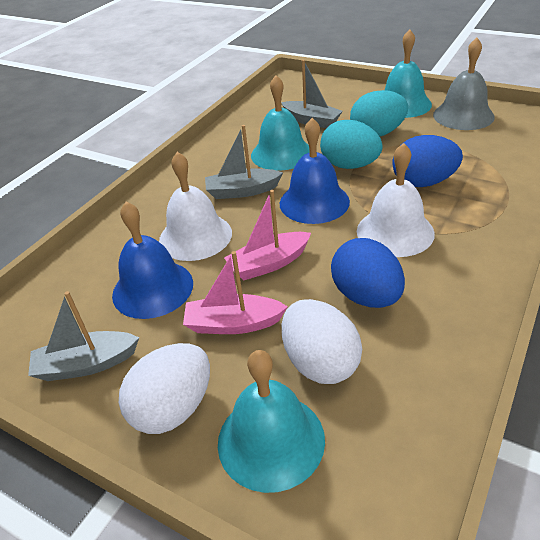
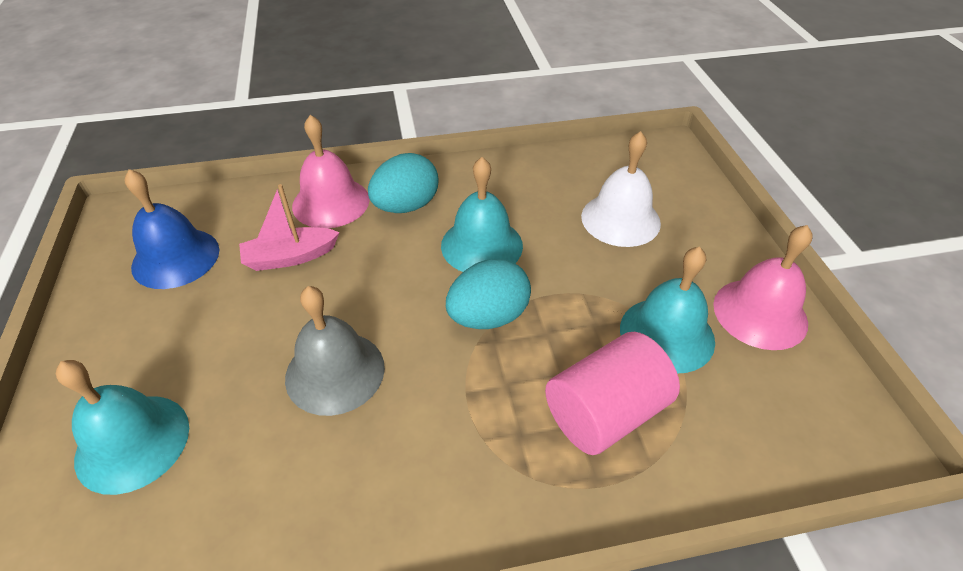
blue bell: 2 -> 1
blue egg: 2 -> 0
grey boat: 3 -> 0
pink bell: 0 -> 2
pink boat: 2 -> 1
pink cylinder: 0 -> 1
white bell: 2 -> 1
white egg: 2 -> 0

